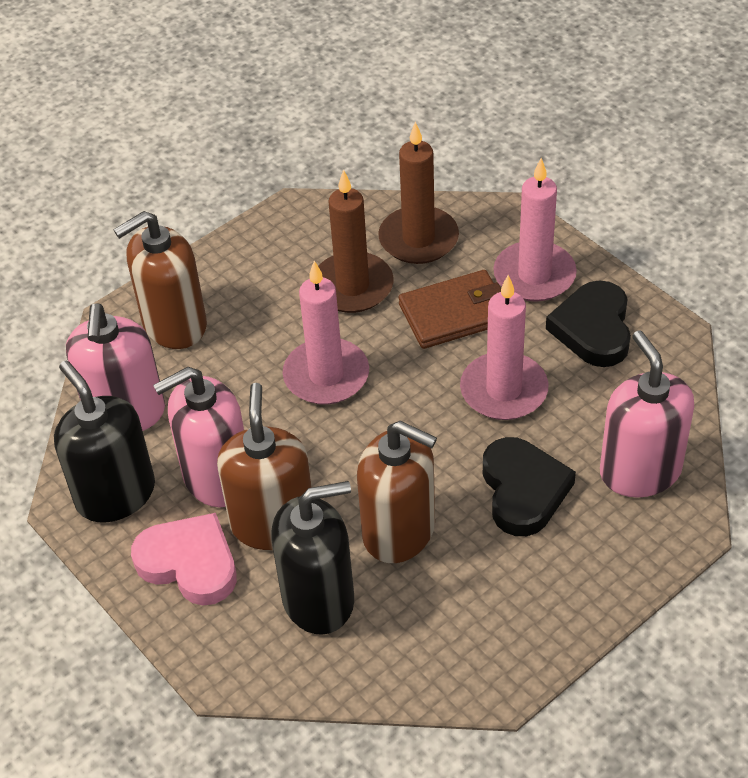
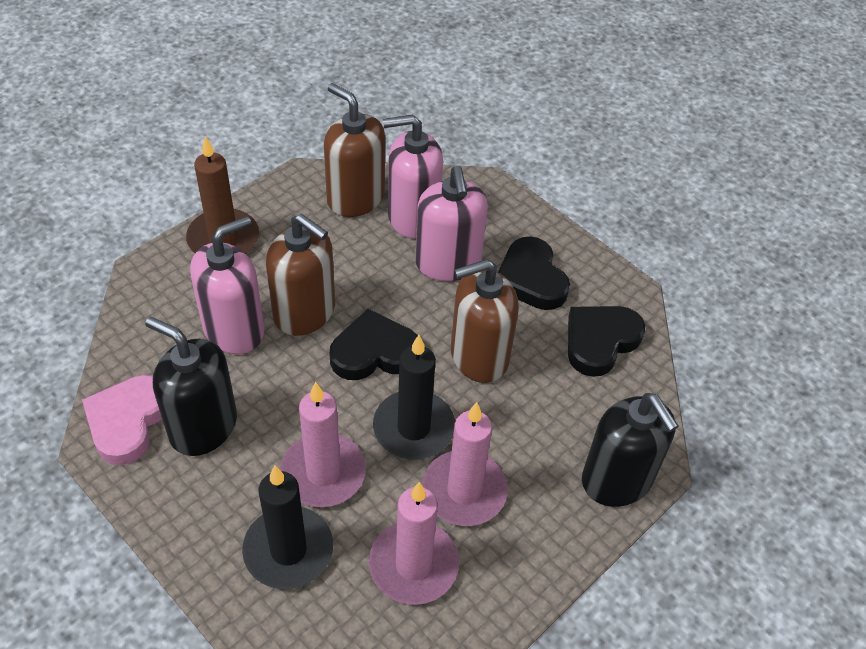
black candle: 0 -> 2
black heart: 2 -> 3
brown candle: 2 -> 1
brown wallet: 1 -> 0

